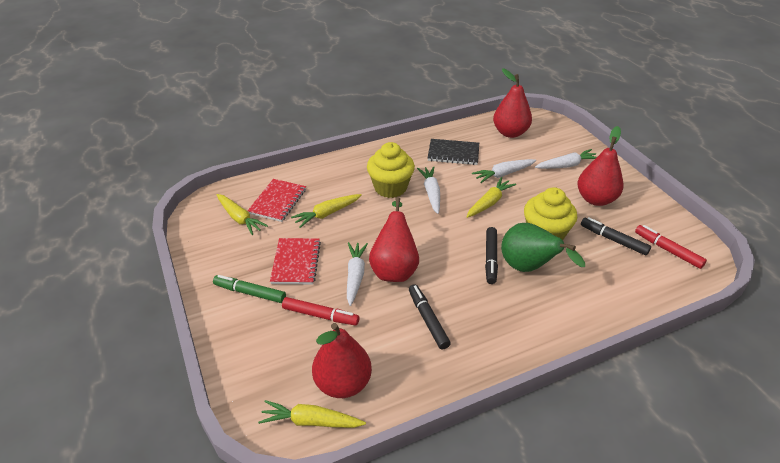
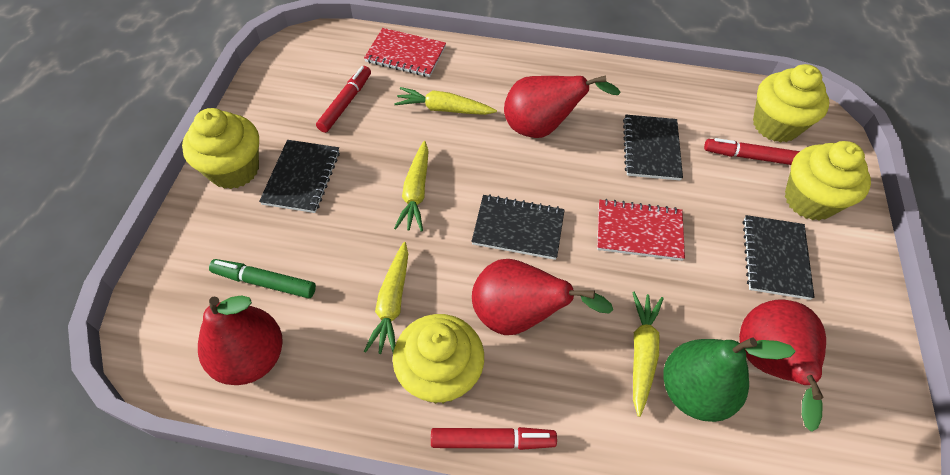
black marker: 3 -> 0
black notebook: 1 -> 4
red marker: 2 -> 3
white carrot: 4 -> 0
yellow cupcake: 2 -> 4

